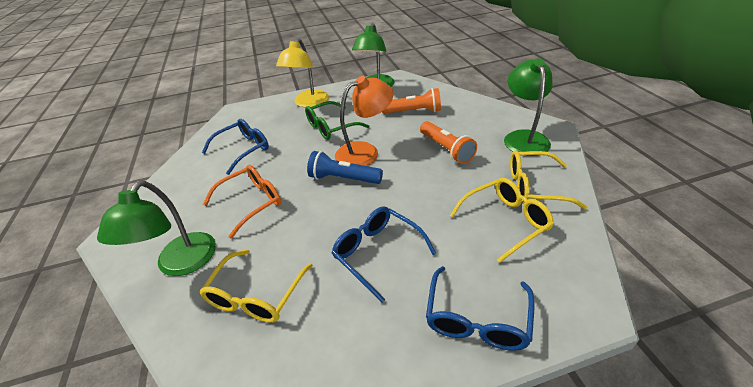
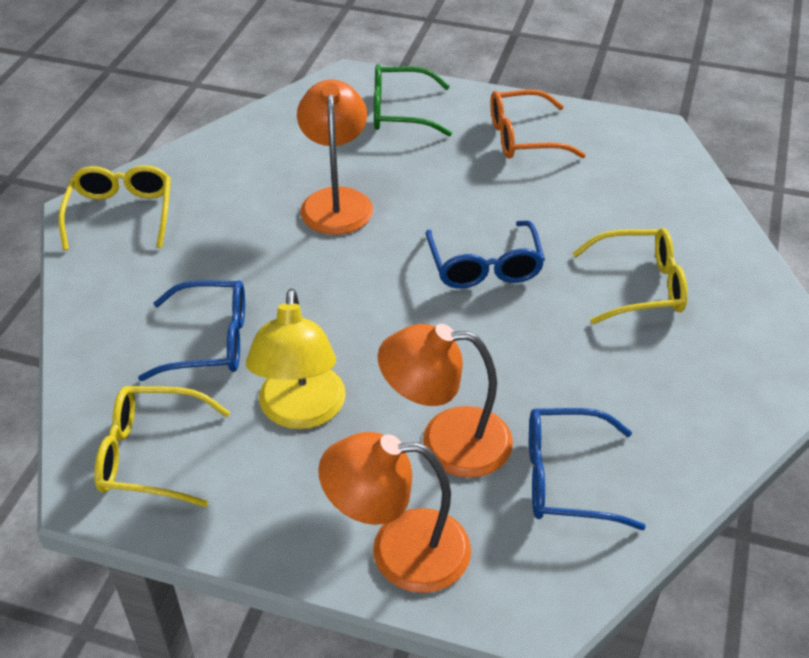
blue flashlight: 1 -> 0
green lamp: 3 -> 0
orange flashlight: 2 -> 0
orange lamp: 1 -> 3

